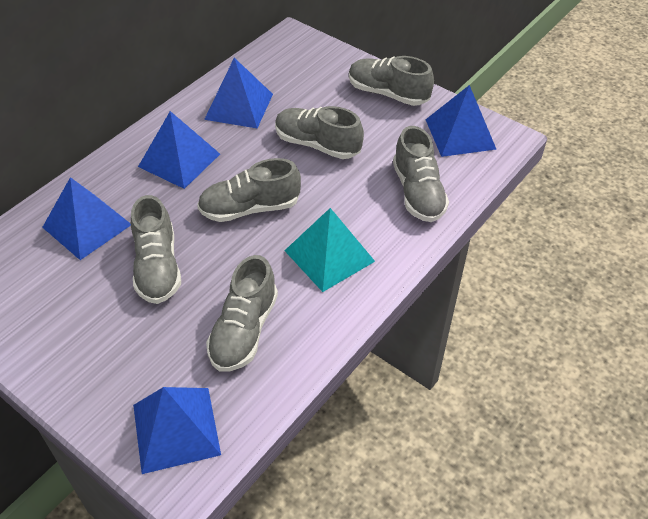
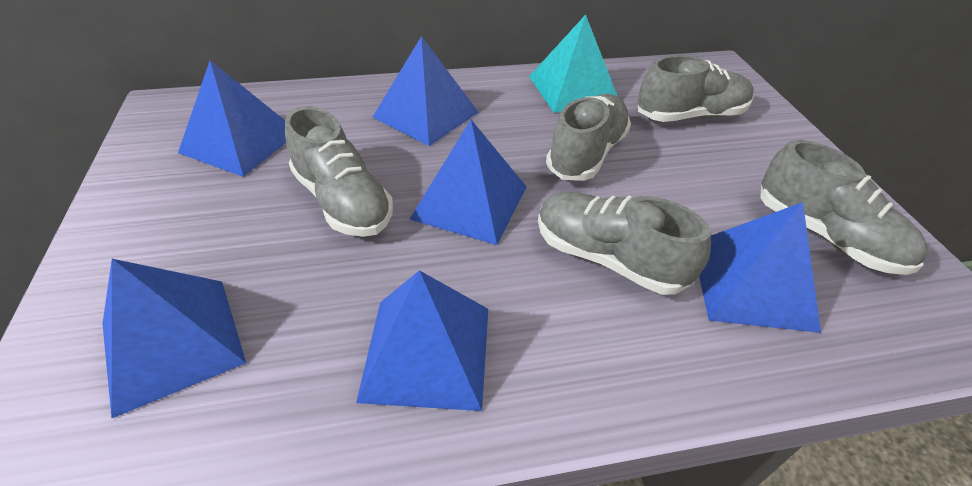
blue pyramid: 5 -> 6
grey shoe: 6 -> 5

